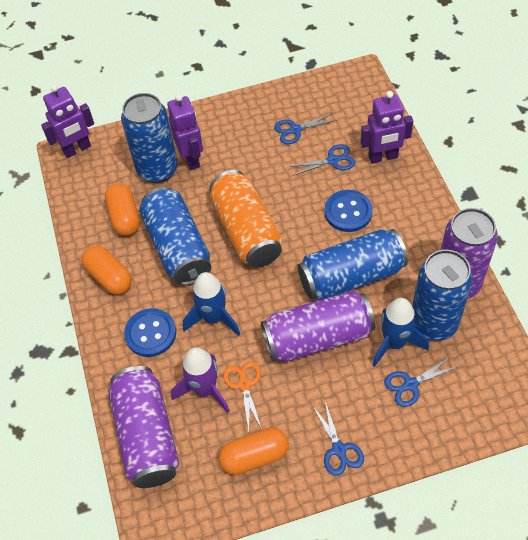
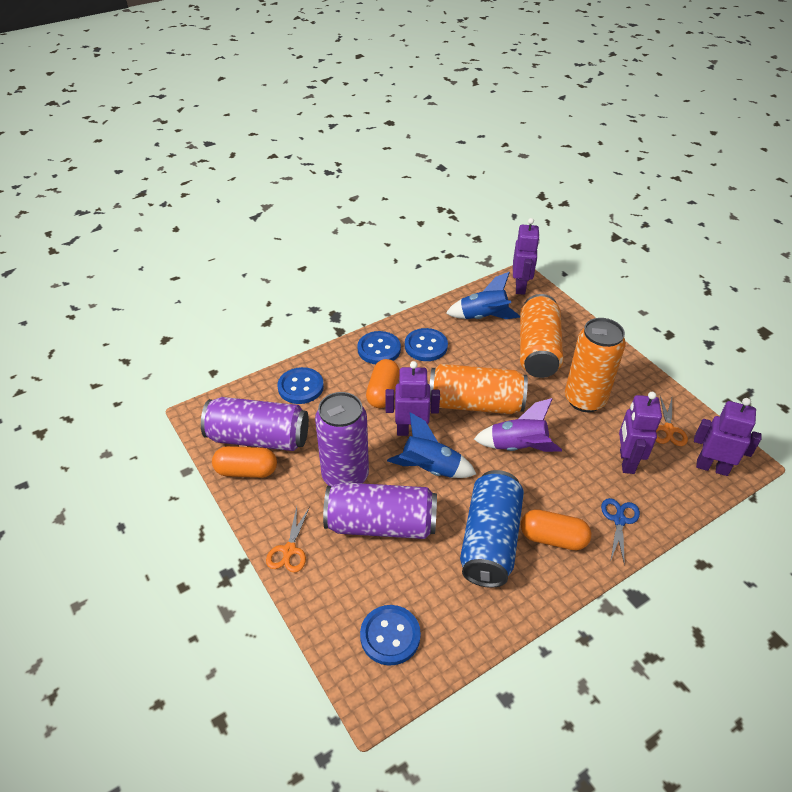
blue button: 2 -> 4
blue can: 4 -> 1
blue scissors: 4 -> 1
orange can: 1 -> 3
orange scissors: 1 -> 2
purple robot: 3 -> 4

